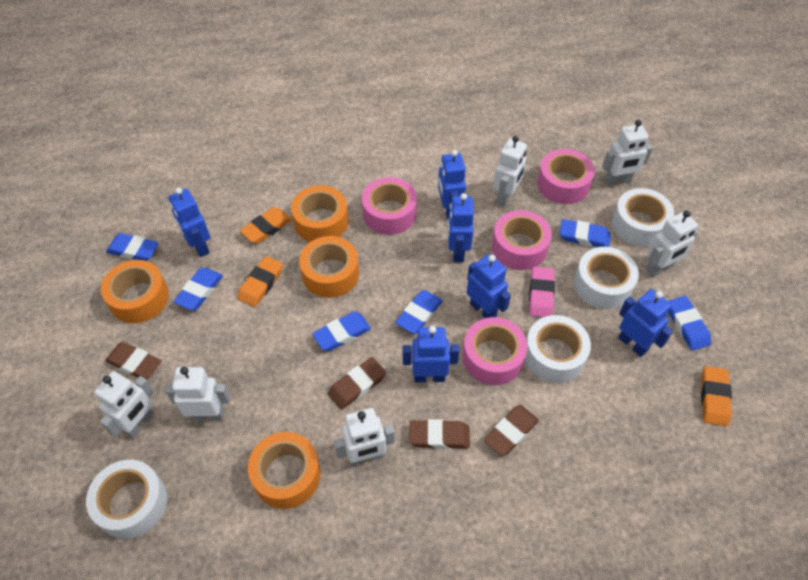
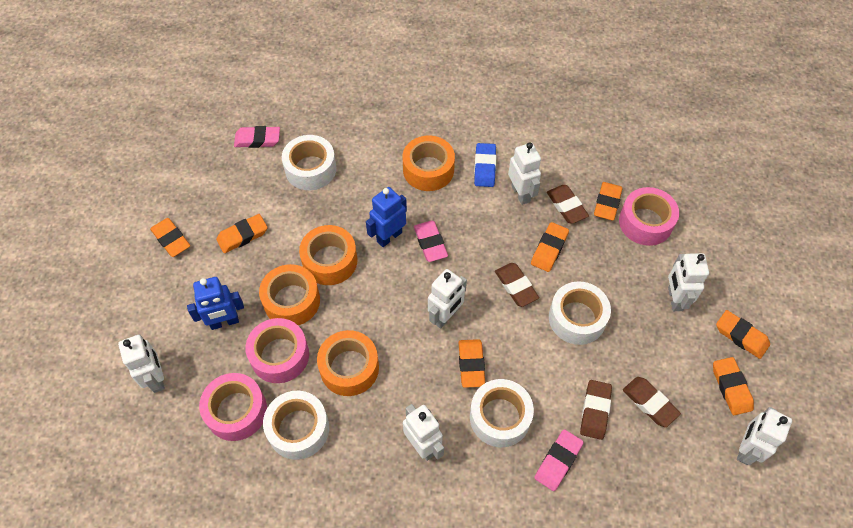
blue eraser: 6 -> 1
blue robot: 6 -> 2
orange eraser: 3 -> 7
pink eraser: 1 -> 3
pink tape: 4 -> 3

